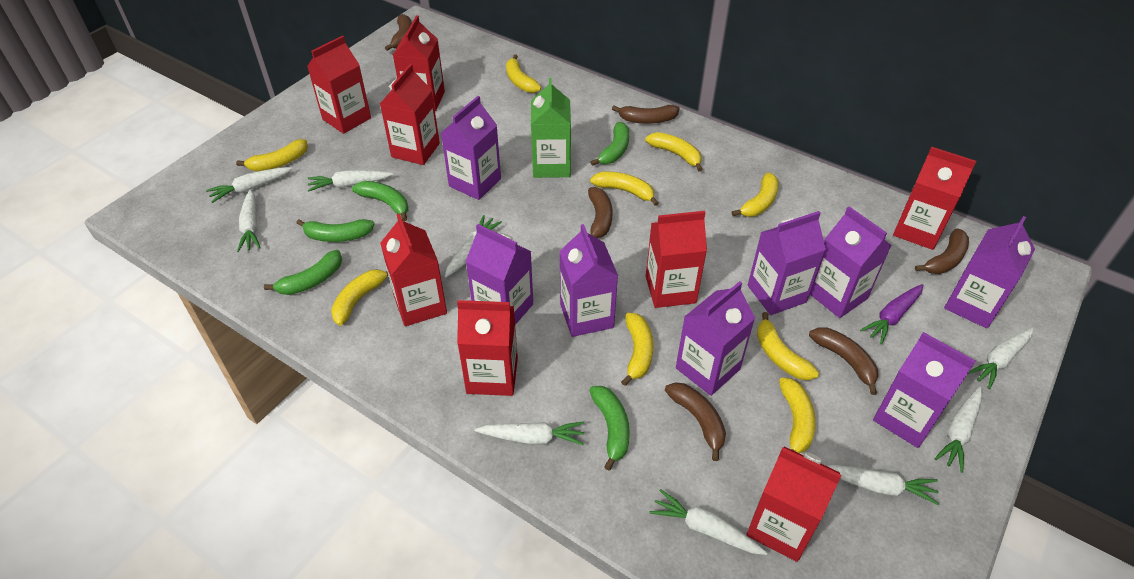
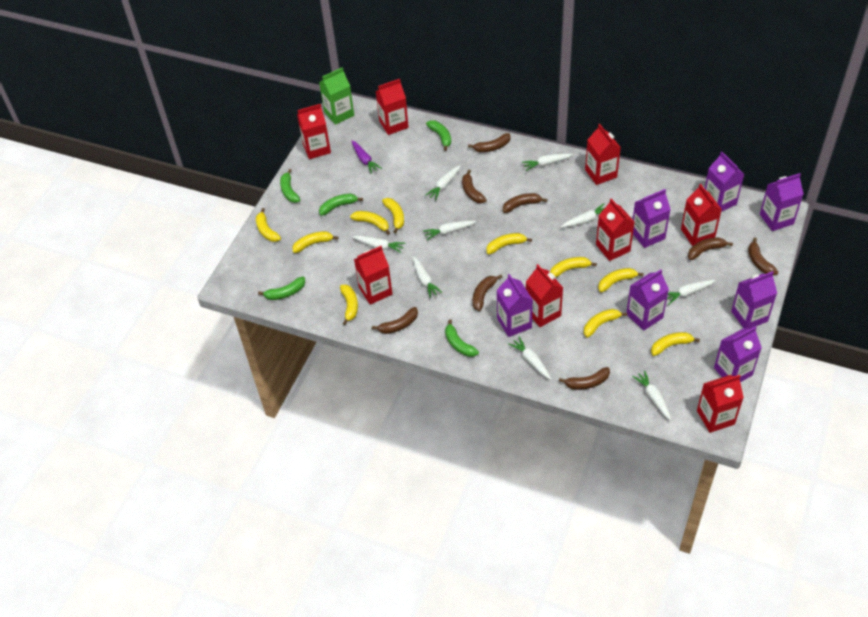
brown banana: 6 -> 8
purple carton: 8 -> 7
yellow banana: 9 -> 10

